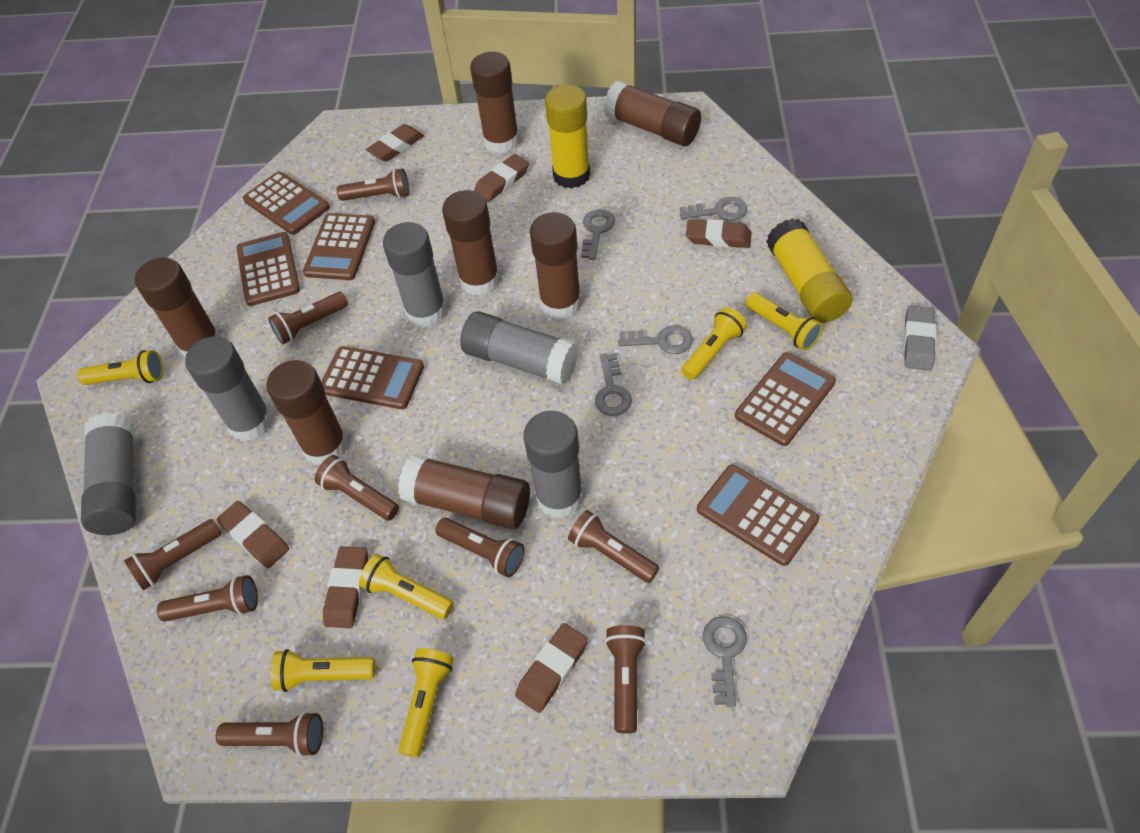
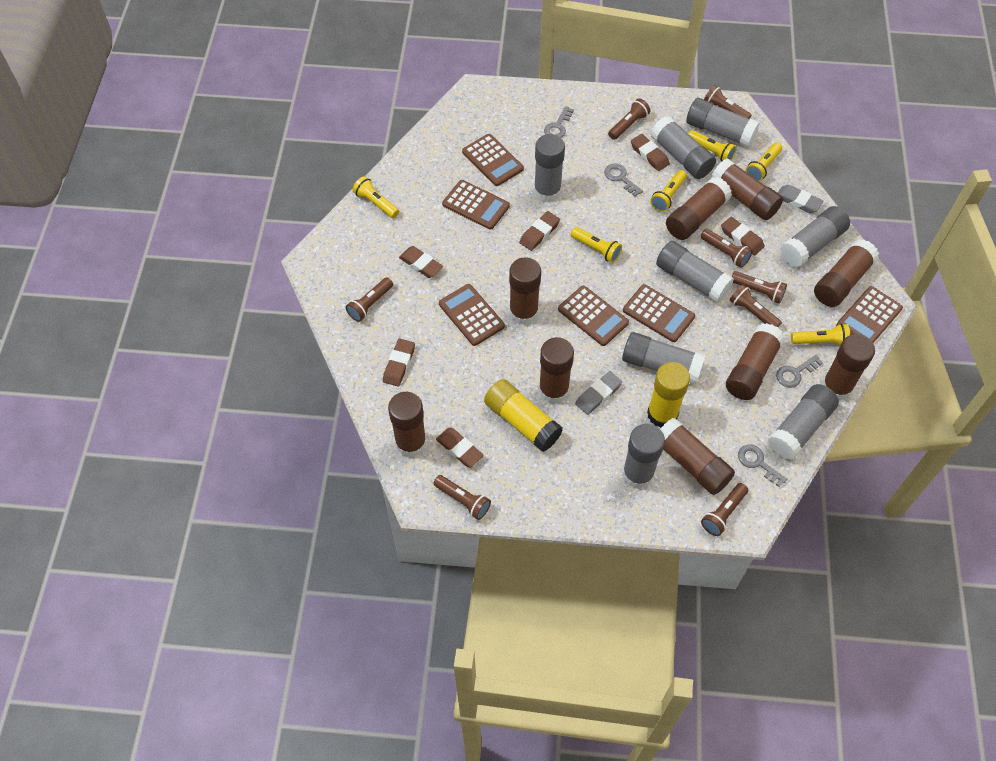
brown flashlight: 9 -> 8
brown glue stick: 7 -> 9
grey eraser: 1 -> 2
grey glue stick: 5 -> 8
grey key: 5 -> 4

